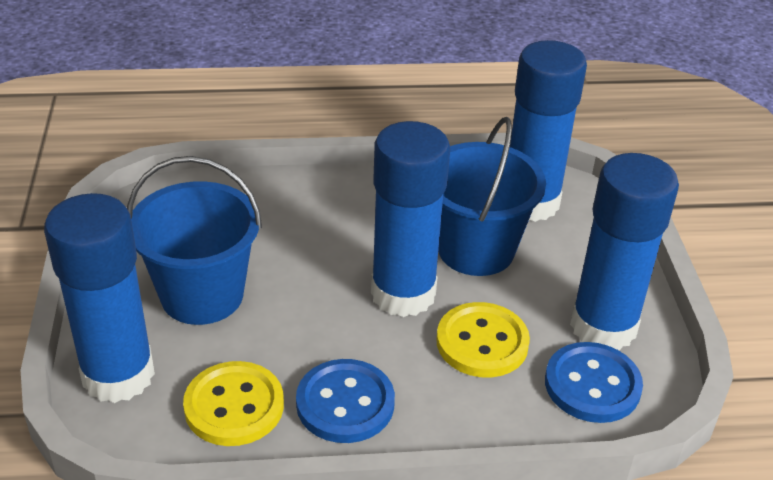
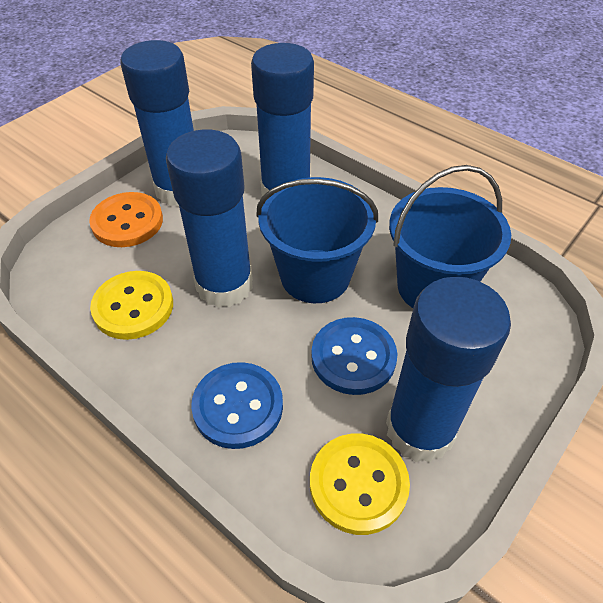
orange button: 0 -> 1

